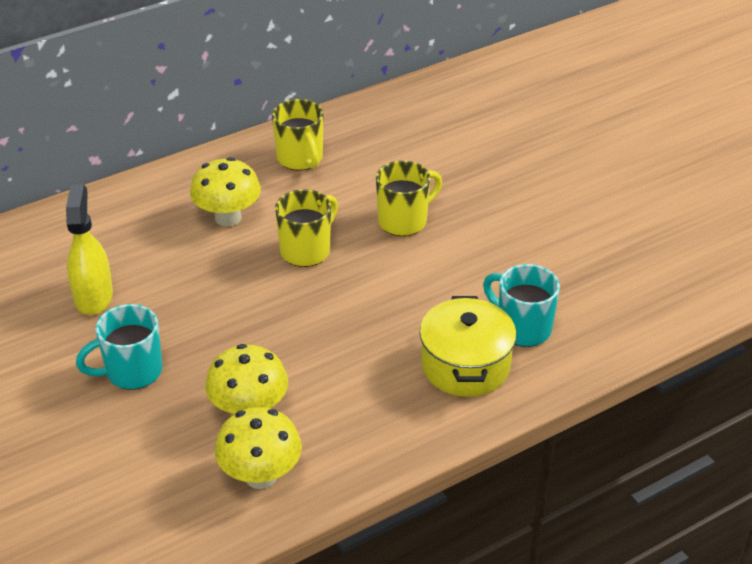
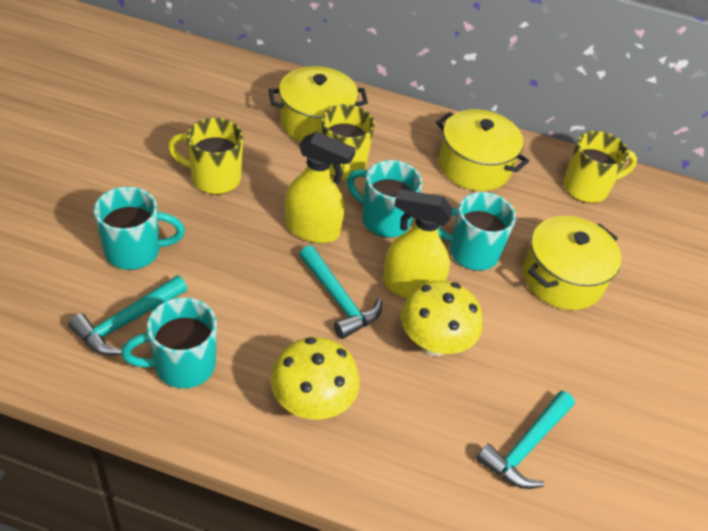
turquoise hammer: 0 -> 3
turquoise mug: 2 -> 4
yellow mushroom: 3 -> 2
yellow pot: 1 -> 3
yellow spray bottle: 1 -> 2

